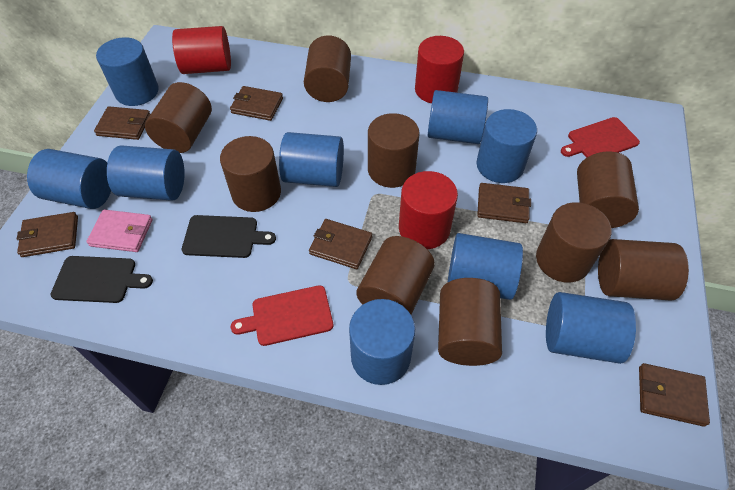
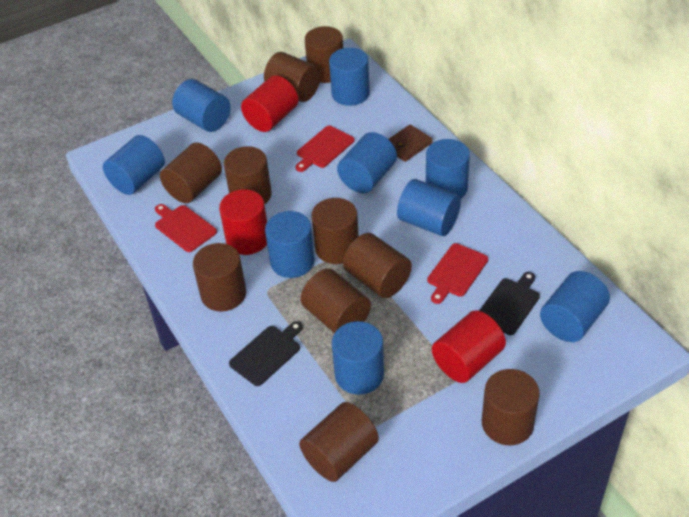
brown cylinder: 9 -> 10
brown wallet: 6 -> 1
pink wallet: 1 -> 0
red cutting board: 2 -> 3

